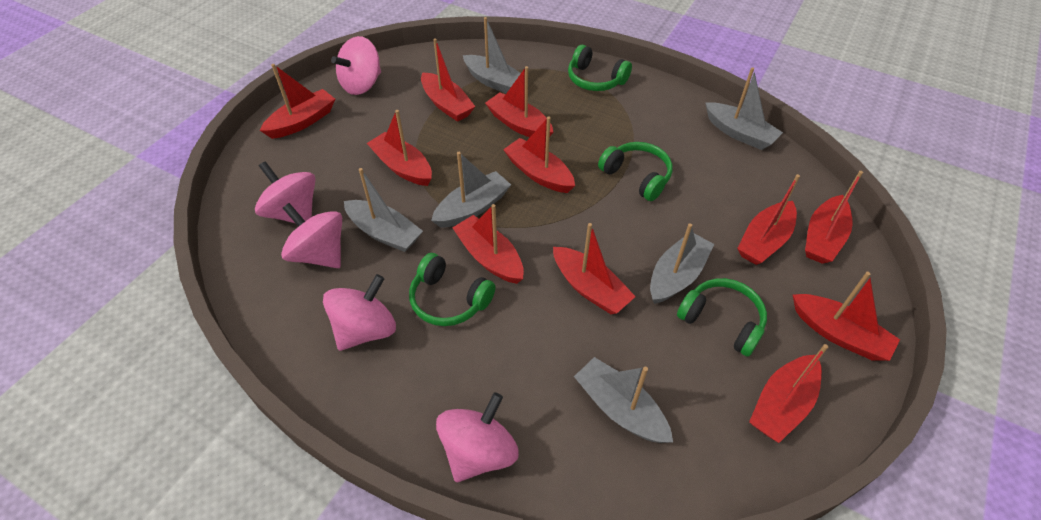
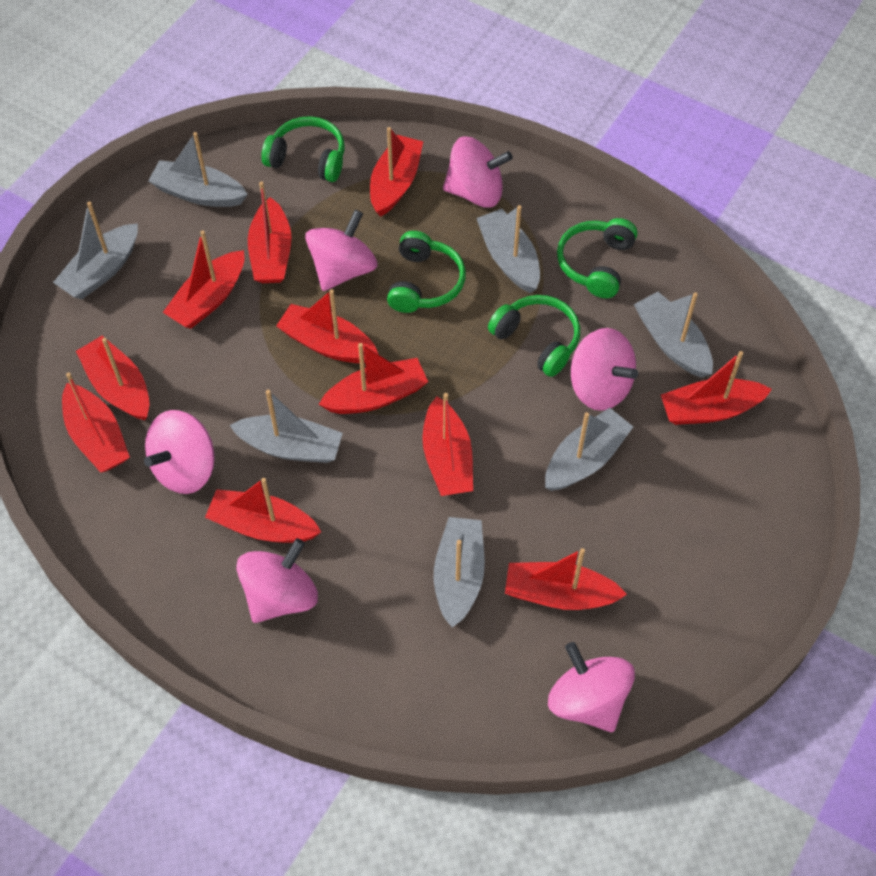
grey boat: 6 -> 7
pink spinning top: 5 -> 6

